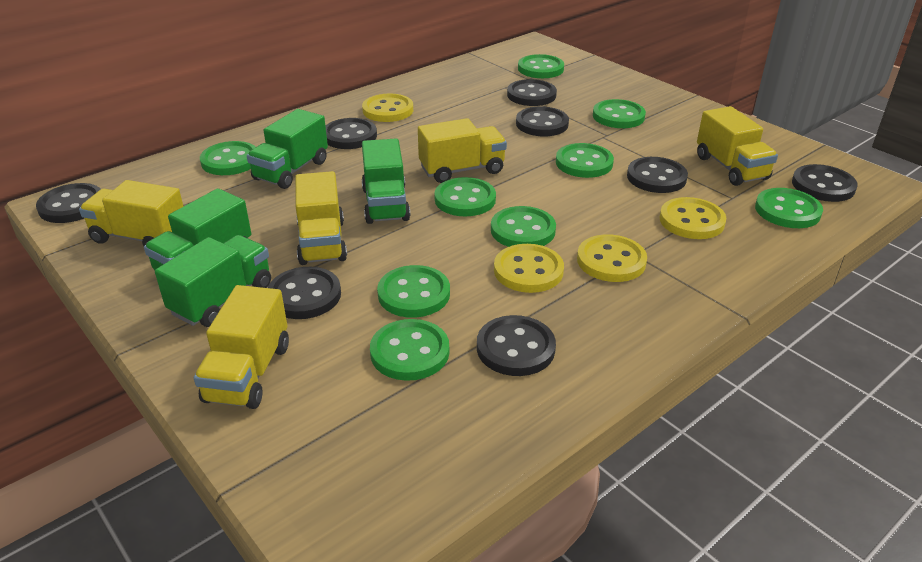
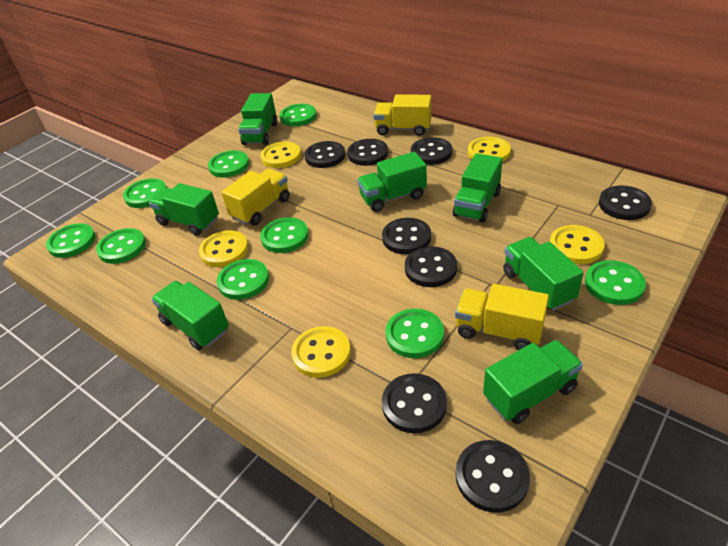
green truck: 4 -> 7
yellow button: 4 -> 5
yellow truck: 5 -> 3

